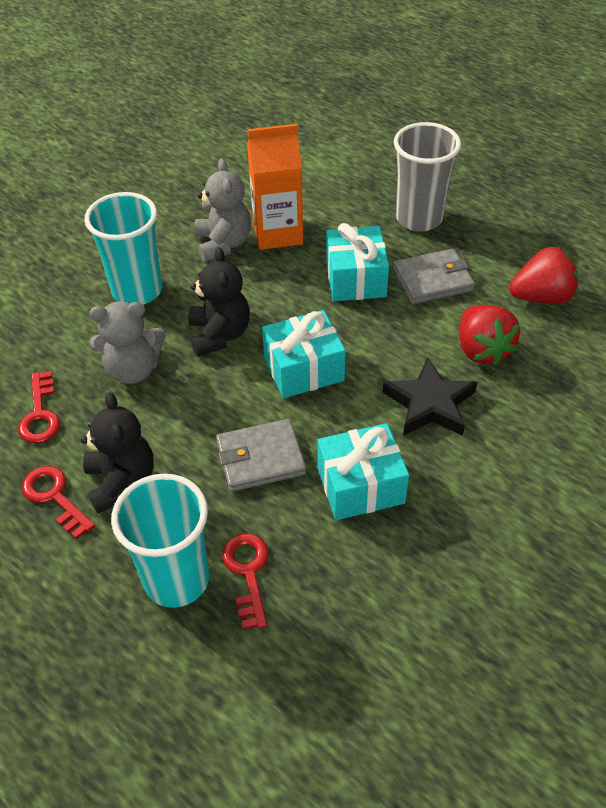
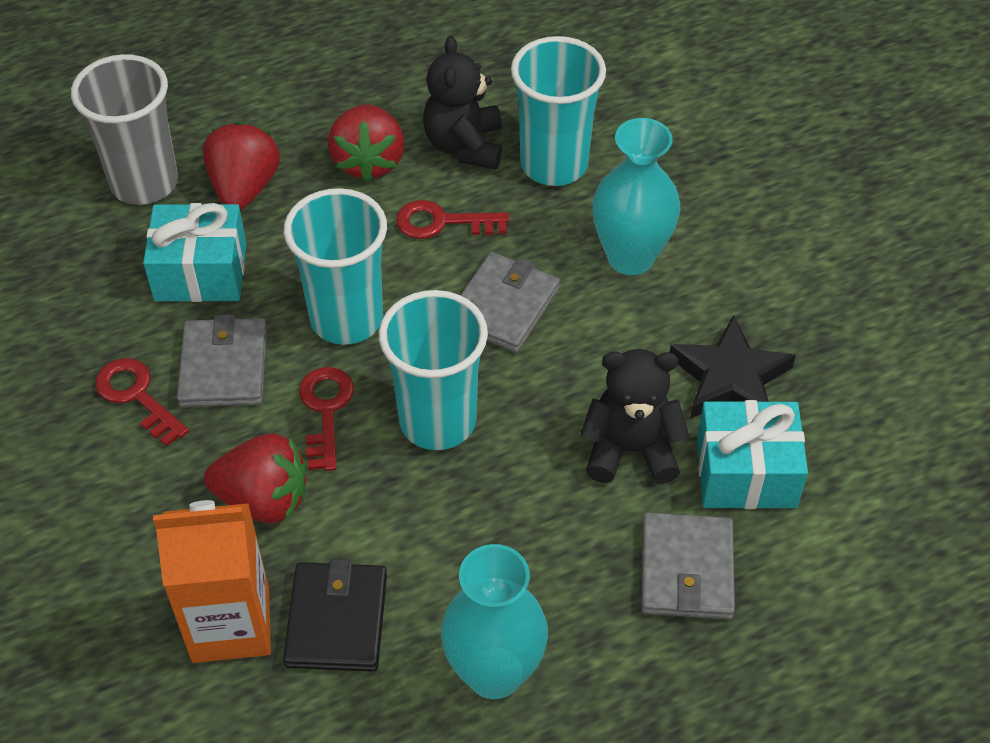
black wallet: 0 -> 1
grey teddy bear: 2 -> 0
grey wallet: 2 -> 3
red strawberry: 2 -> 3
turquoise cup: 2 -> 3
turquoise gift: 3 -> 2
turquoise vase: 0 -> 2

